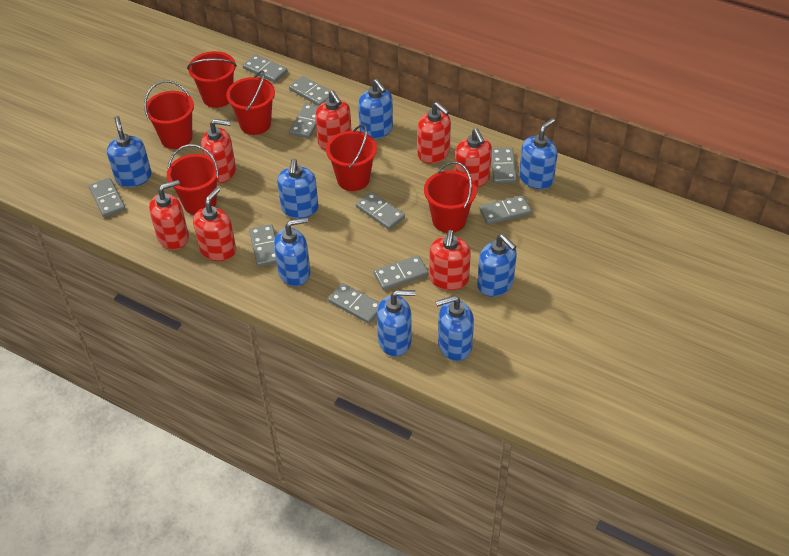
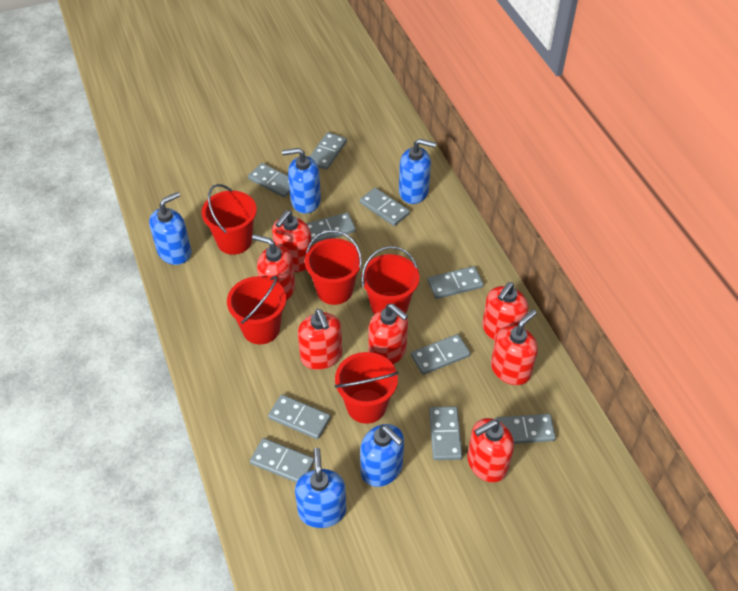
blue soap dispenser: 8 -> 5
red bucket: 6 -> 5

